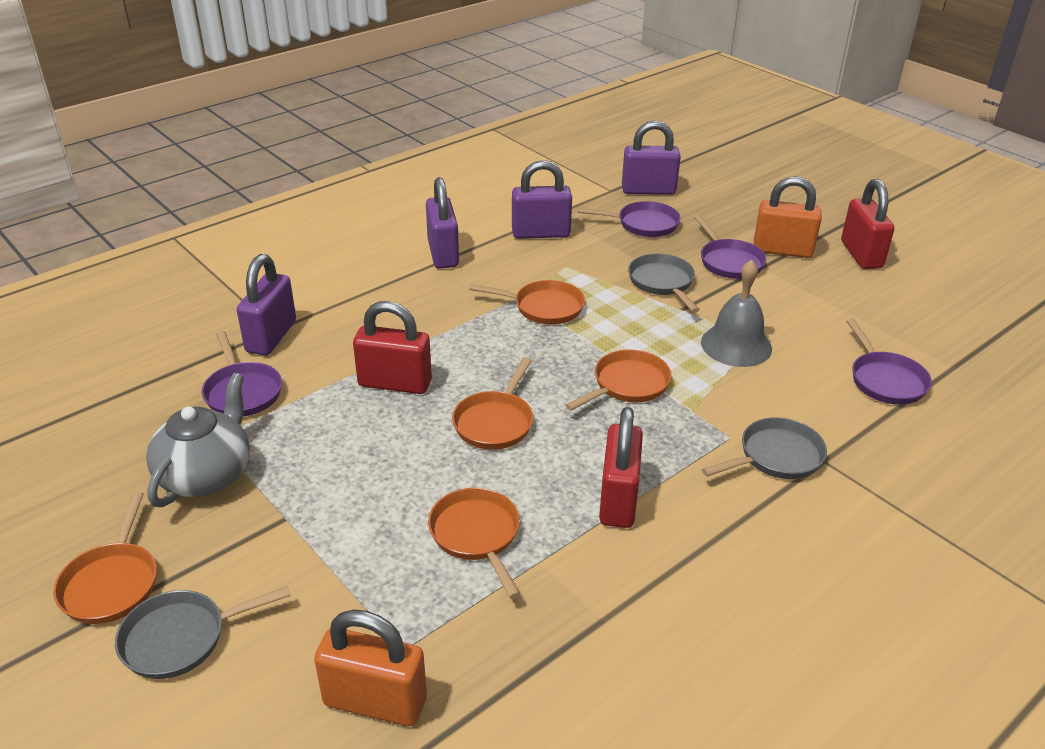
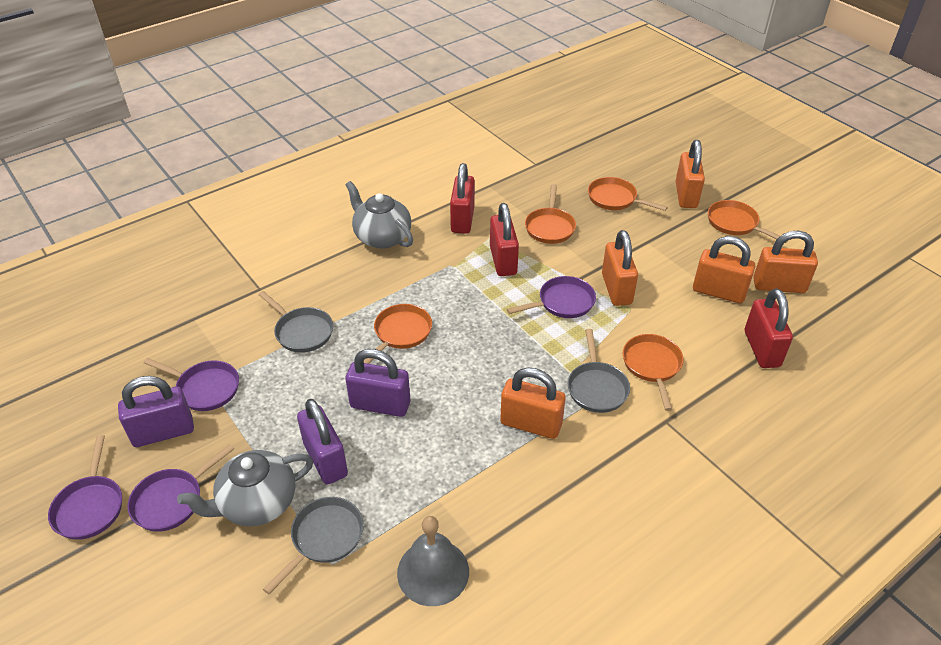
grey teapot: 1 -> 2
orange padlock: 2 -> 5
purple padlock: 4 -> 3

